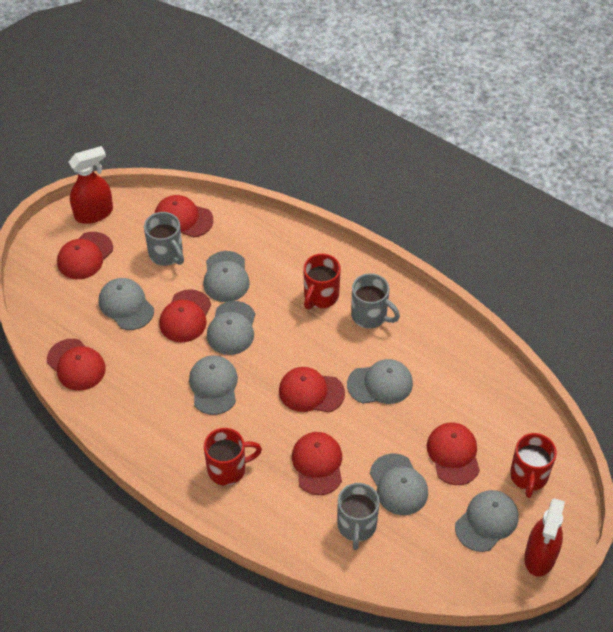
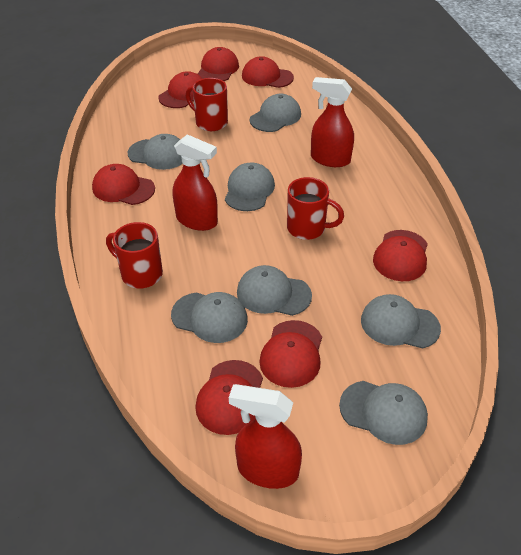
grey mug: 3 -> 0
red spray bottle: 2 -> 3

